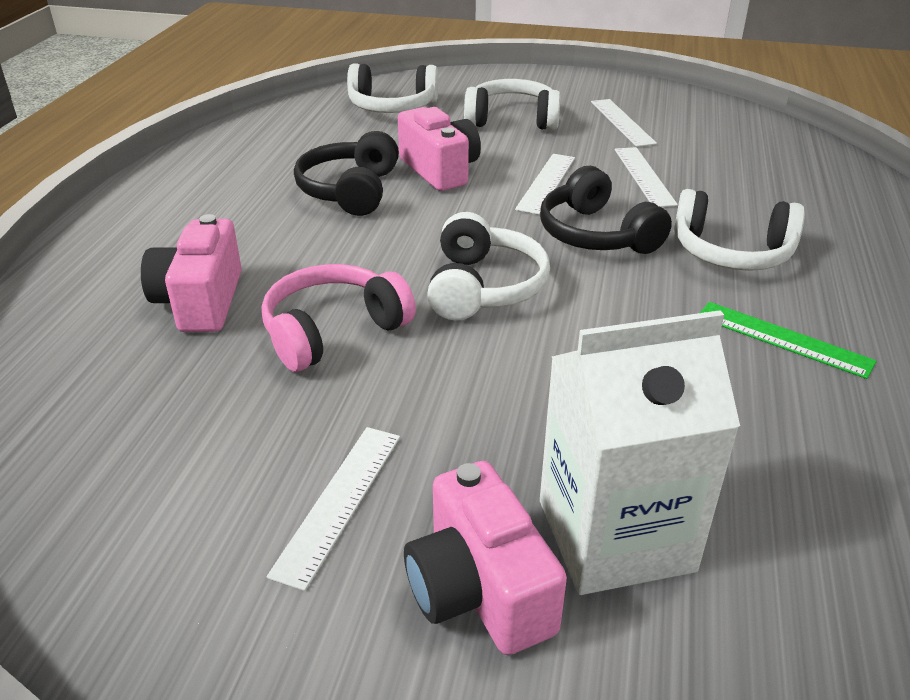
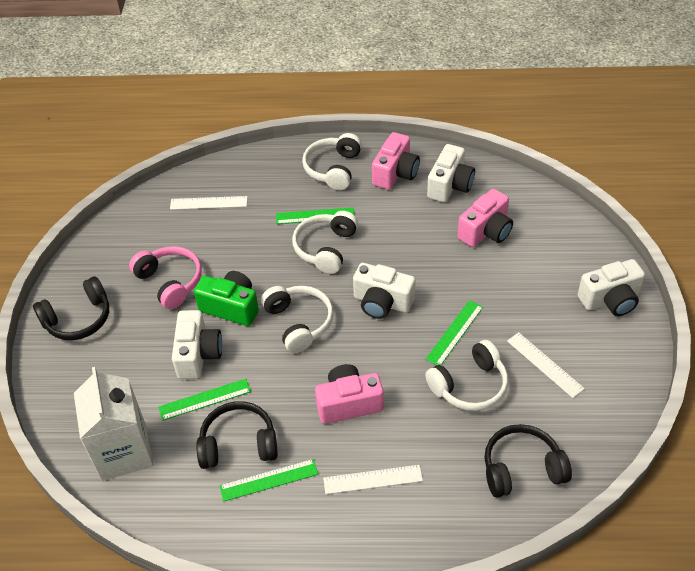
black headphones: 2 -> 3
green camera: 0 -> 1
green ruler: 1 -> 4
white camera: 0 -> 4
white ruler: 4 -> 3

